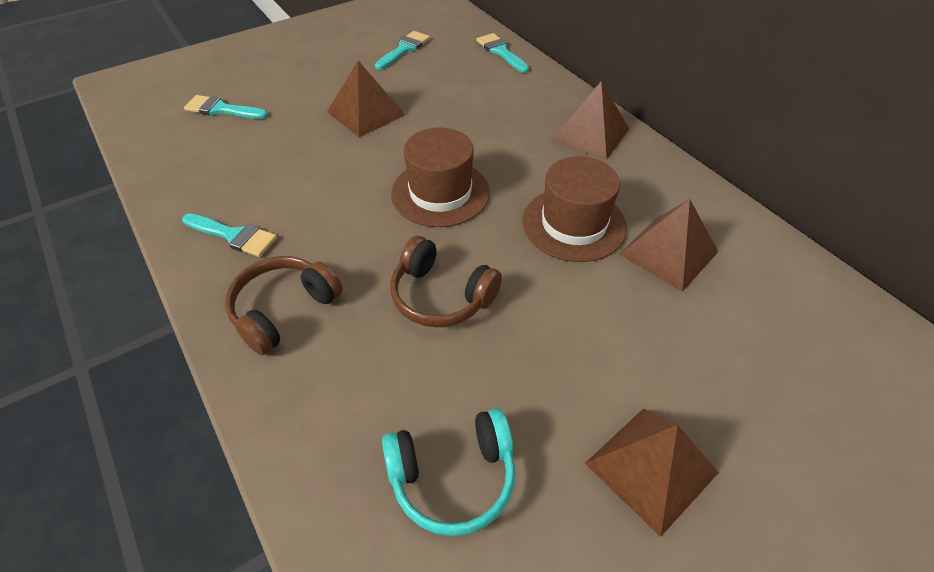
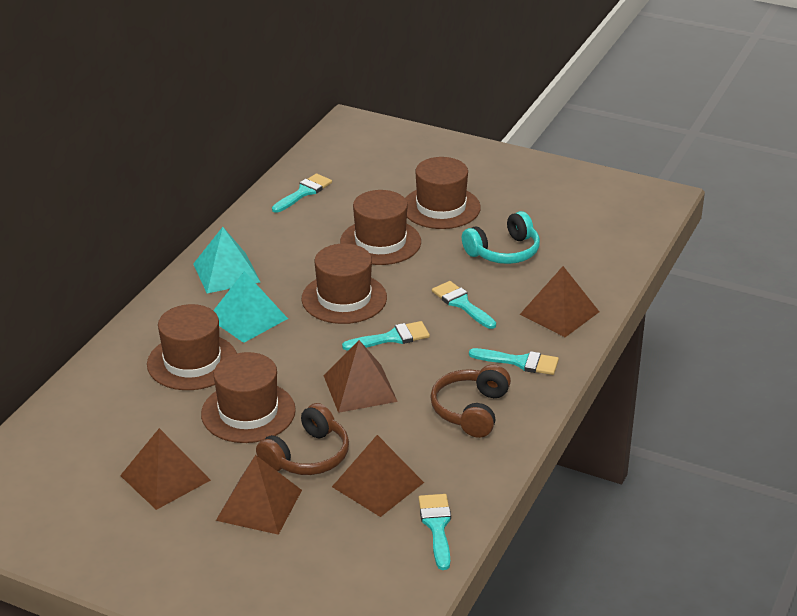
brown hat: 2 -> 5
brown pyramid: 4 -> 5
turquoise brush: 4 -> 5
turquoise pyramid: 0 -> 2

